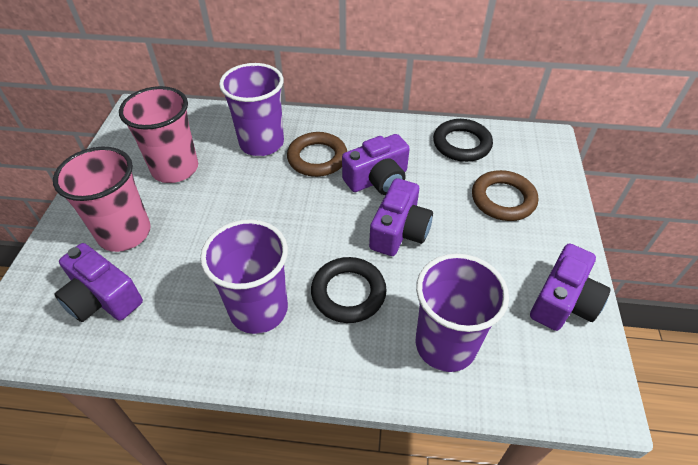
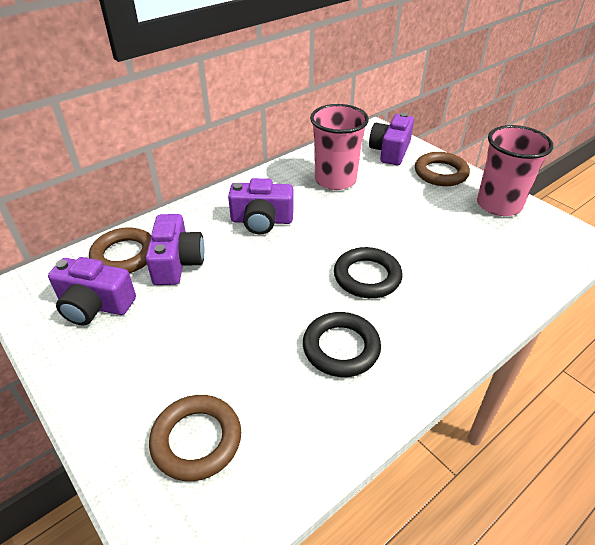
brown ring: 2 -> 3
purple cup: 3 -> 0

